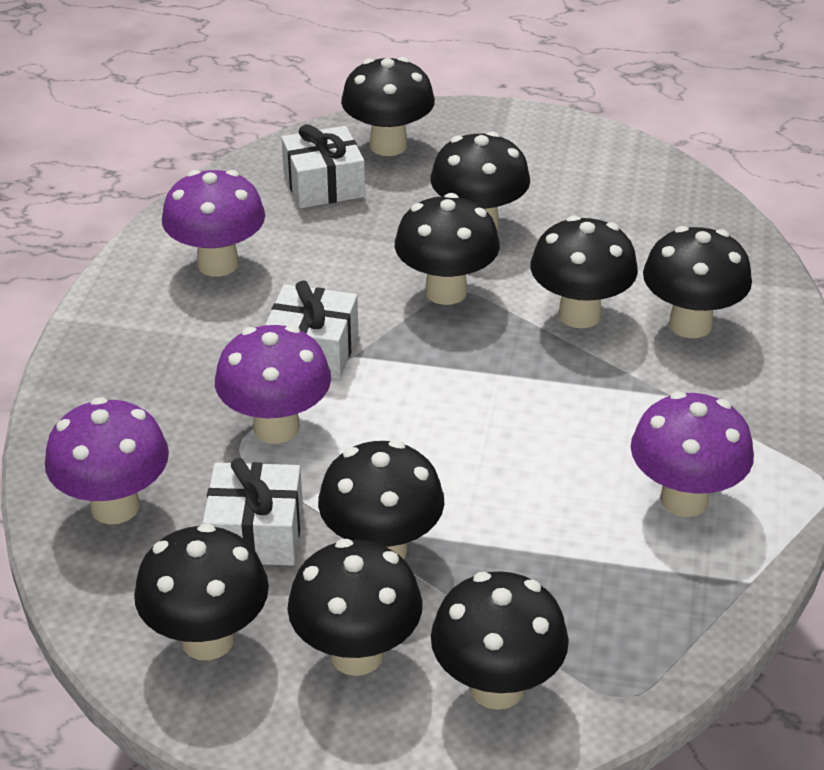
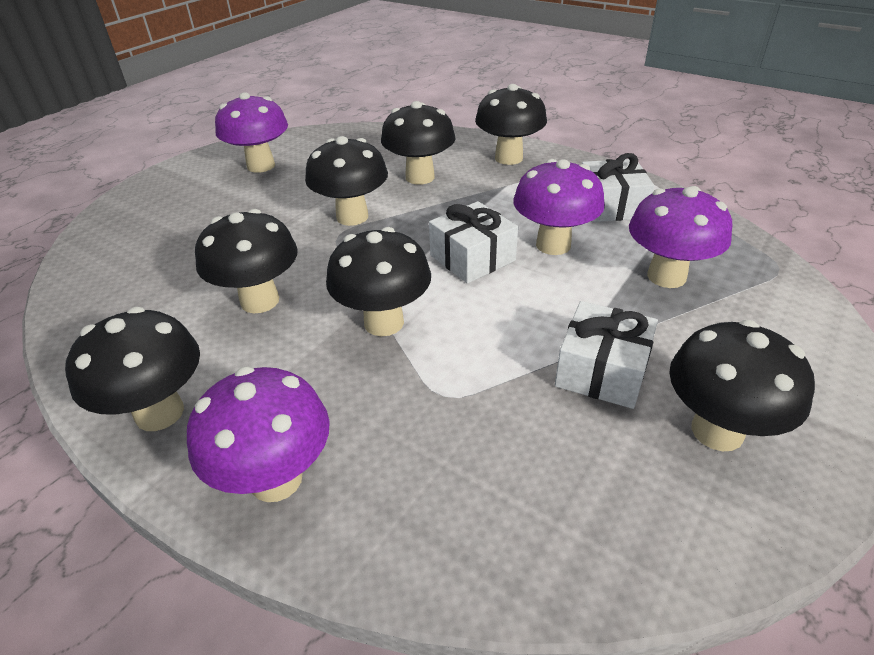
black mushroom: 9 -> 7

